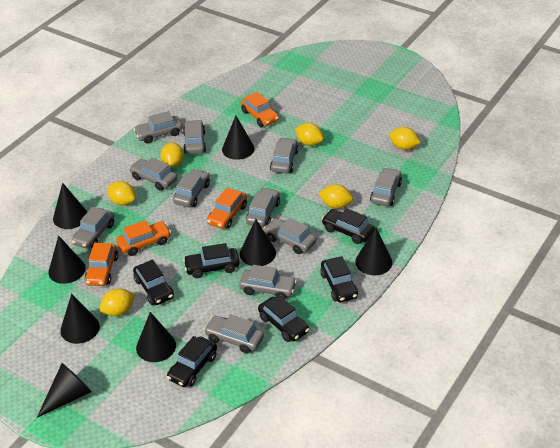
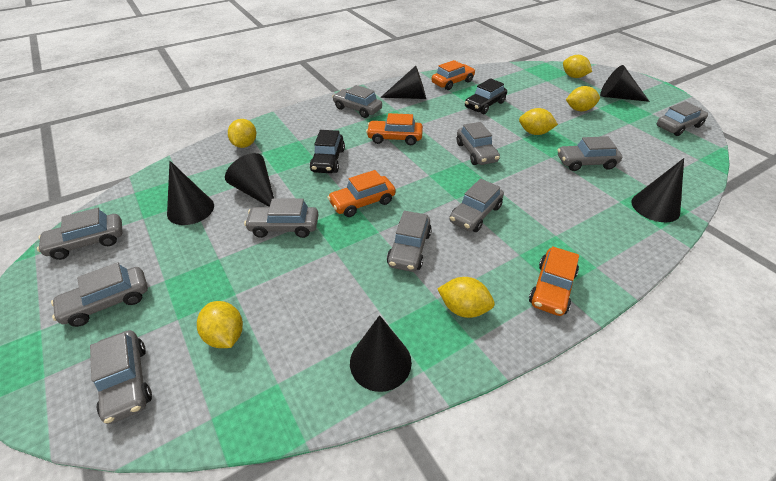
black car: 6 -> 2
black cone: 8 -> 6
grey car: 11 -> 10

